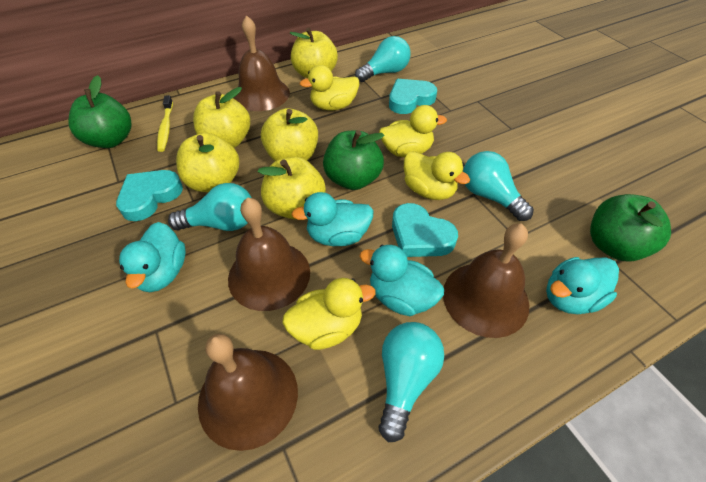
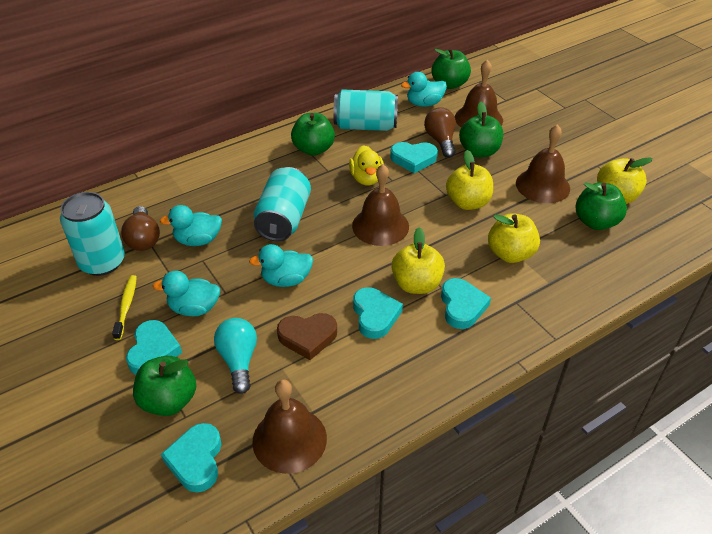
brown heart: 0 -> 1
brown light bulb: 0 -> 2
green apple: 3 -> 5
turquoise can: 0 -> 3
turquoise heart: 3 -> 5
turquoise light bulb: 4 -> 1
yellow apple: 5 -> 4
yellow duck: 4 -> 1

